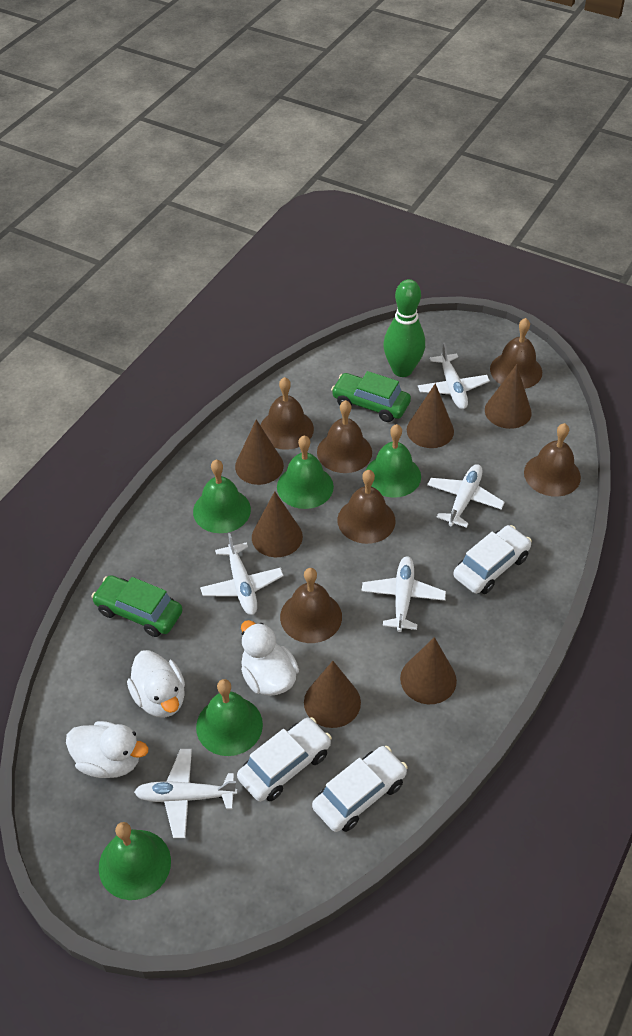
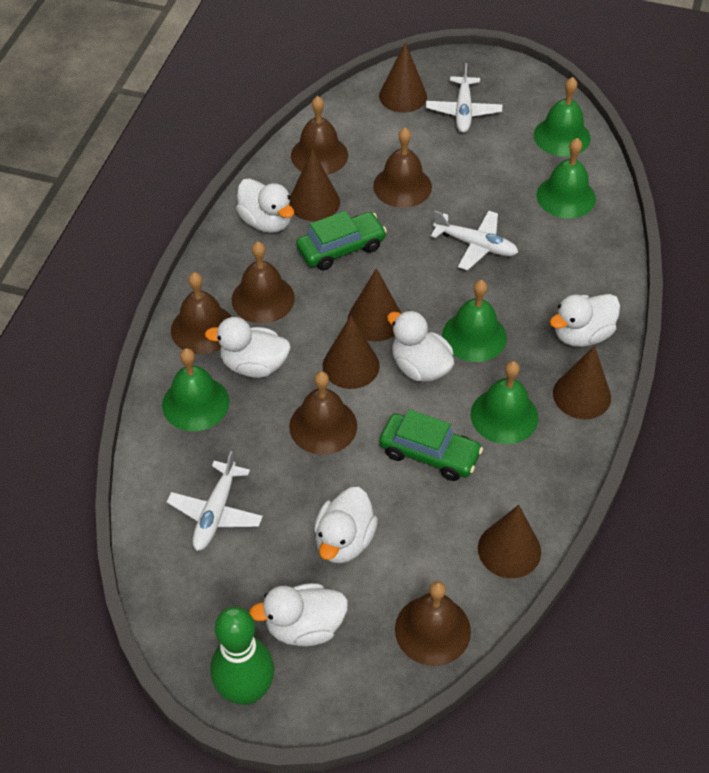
white car: 3 -> 0
white duck: 3 -> 6
white plane: 5 -> 3

